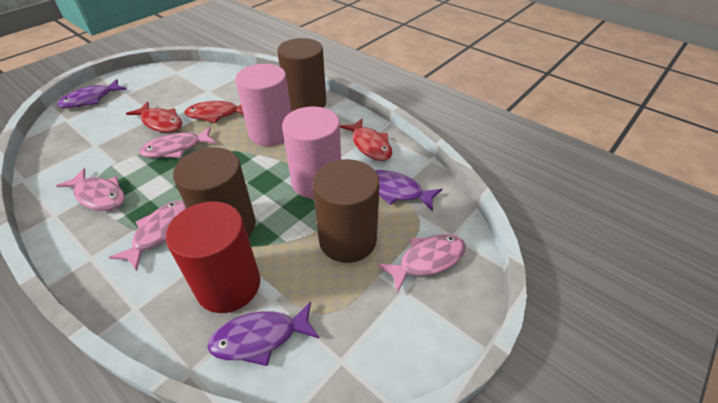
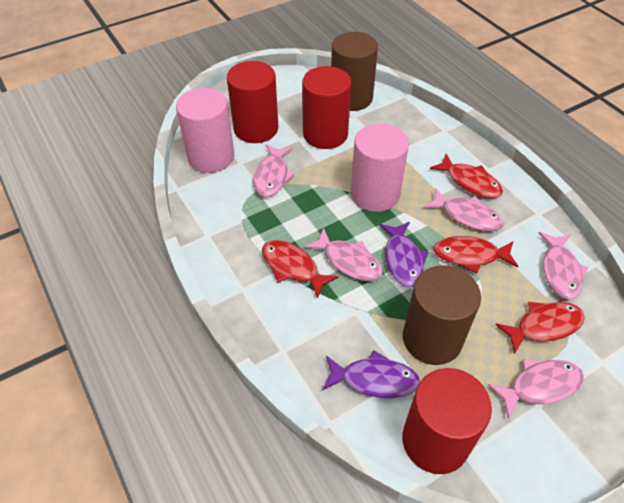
brown cylinder: 3 -> 2
pink fish: 4 -> 5
purple fish: 3 -> 2
red cylinder: 1 -> 3
red fish: 3 -> 4

